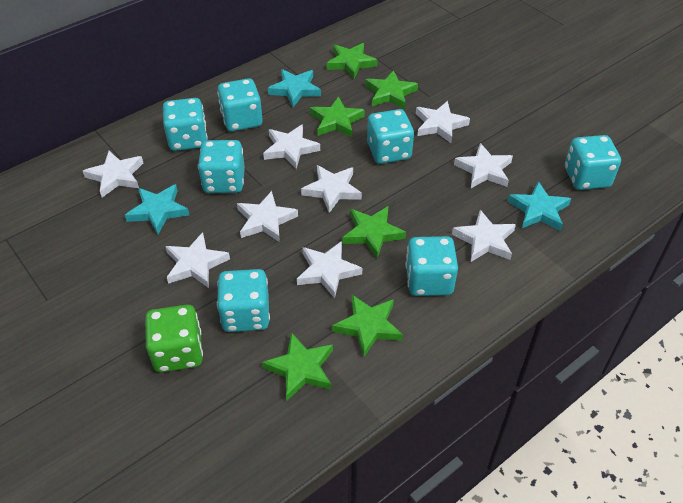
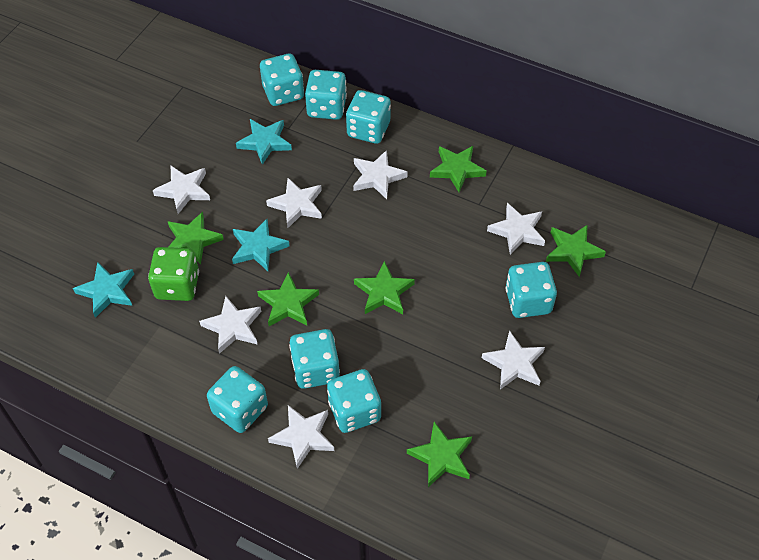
white star: 9 -> 7

